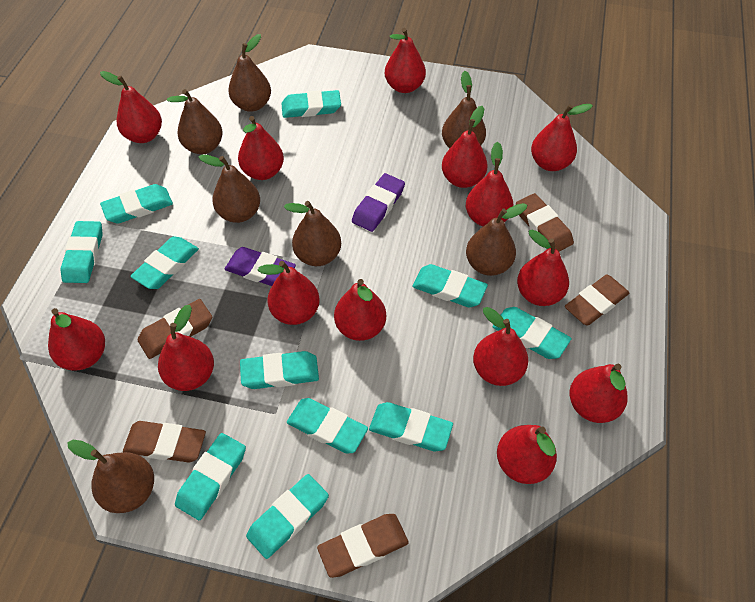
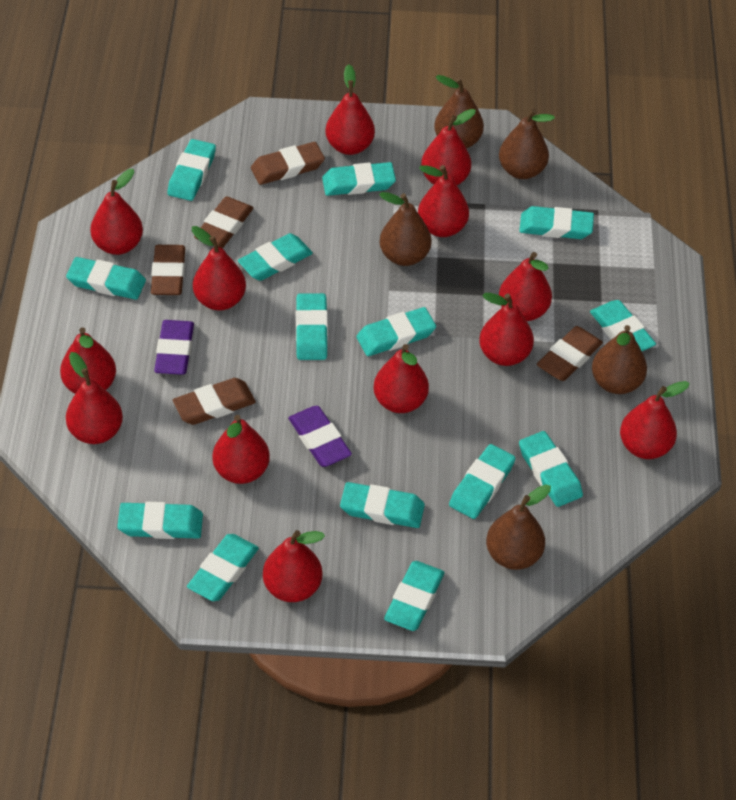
brown pear: 7 -> 5
red pear: 14 -> 13
turquoise eraser: 11 -> 14

